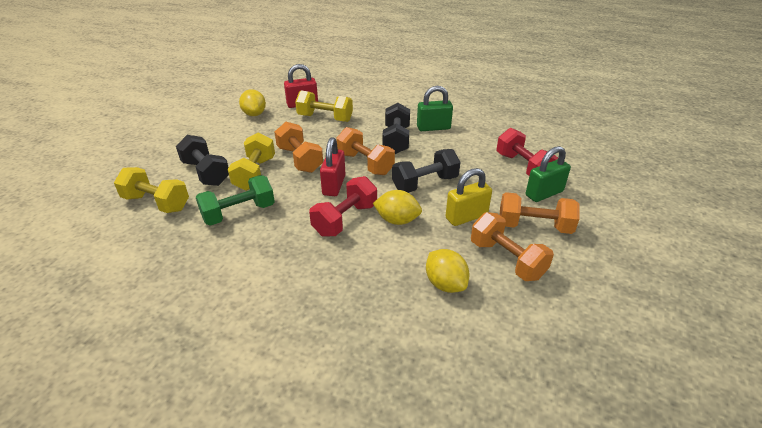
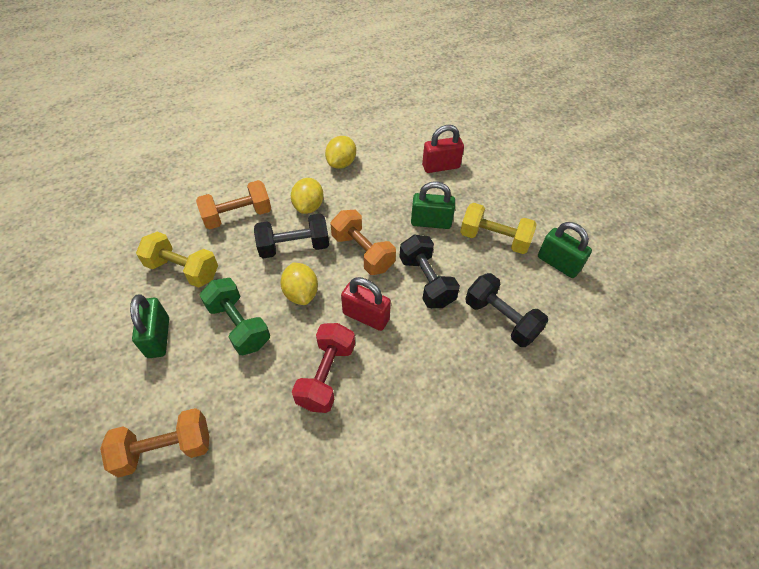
green padlock: 2 -> 3
orange dumbbell: 4 -> 3
red dumbbell: 2 -> 1
yellow dumbbell: 3 -> 2
yellow padlock: 1 -> 0

